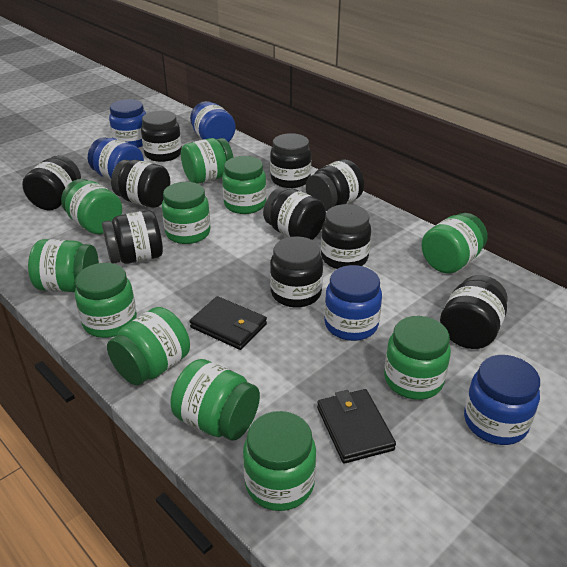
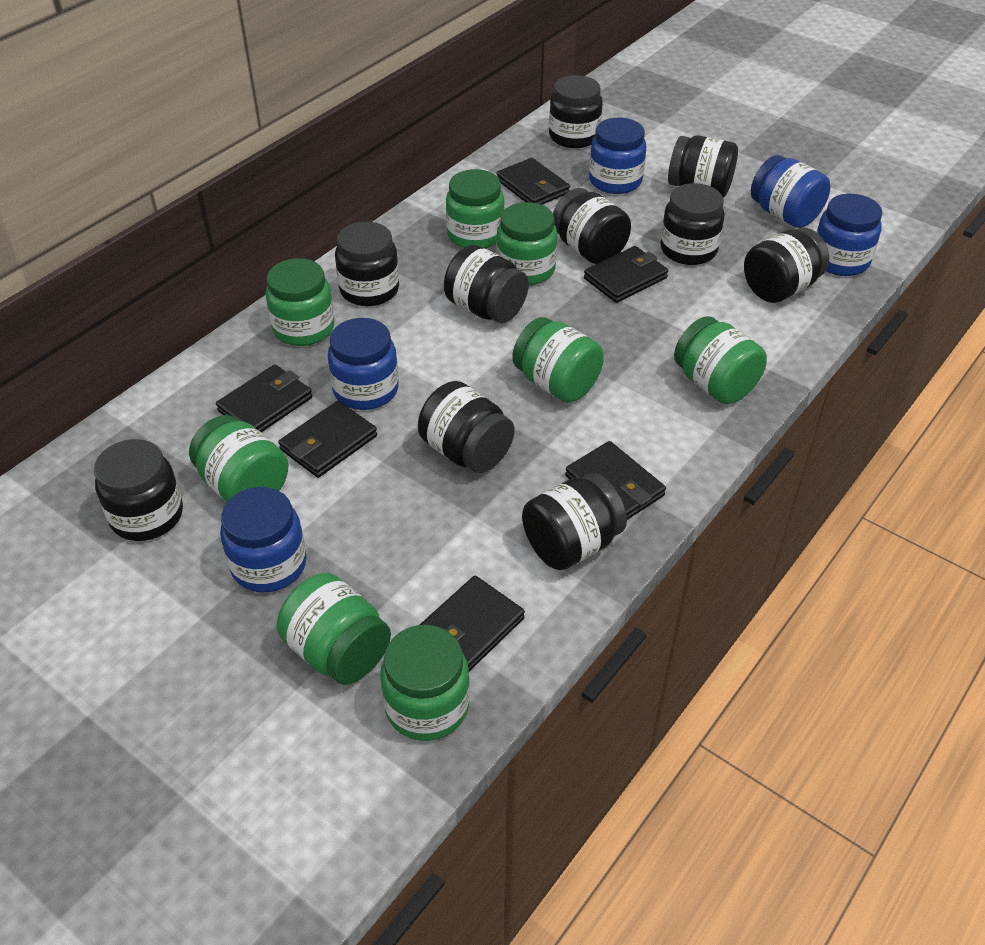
black wallet: 2 -> 6
green jar: 11 -> 8

